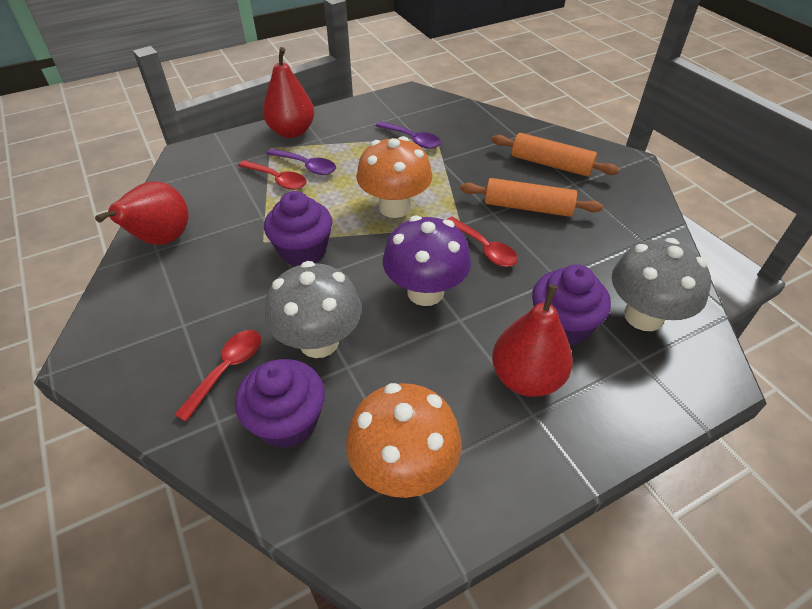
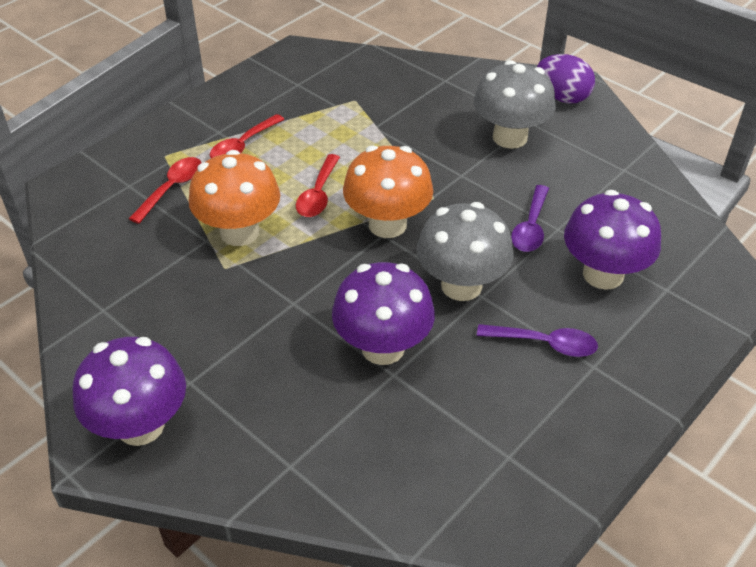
orange rolling pin: 2 -> 0
purple cupcake: 3 -> 0
purple egg: 0 -> 1
purple mushroom: 1 -> 3
red pear: 3 -> 0

